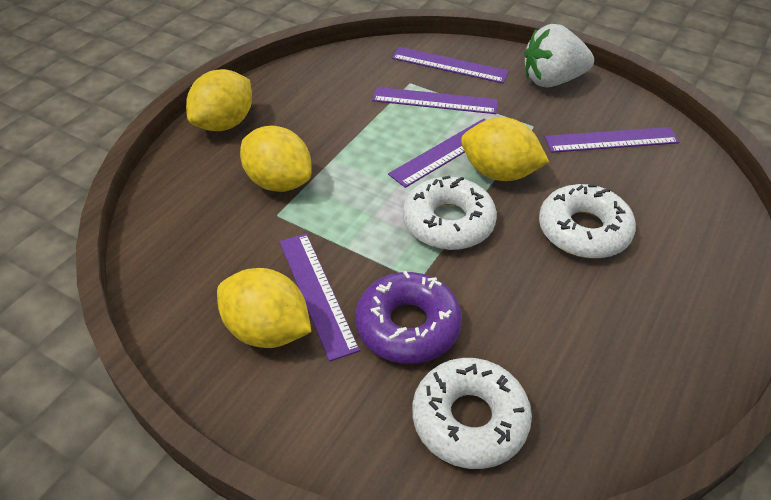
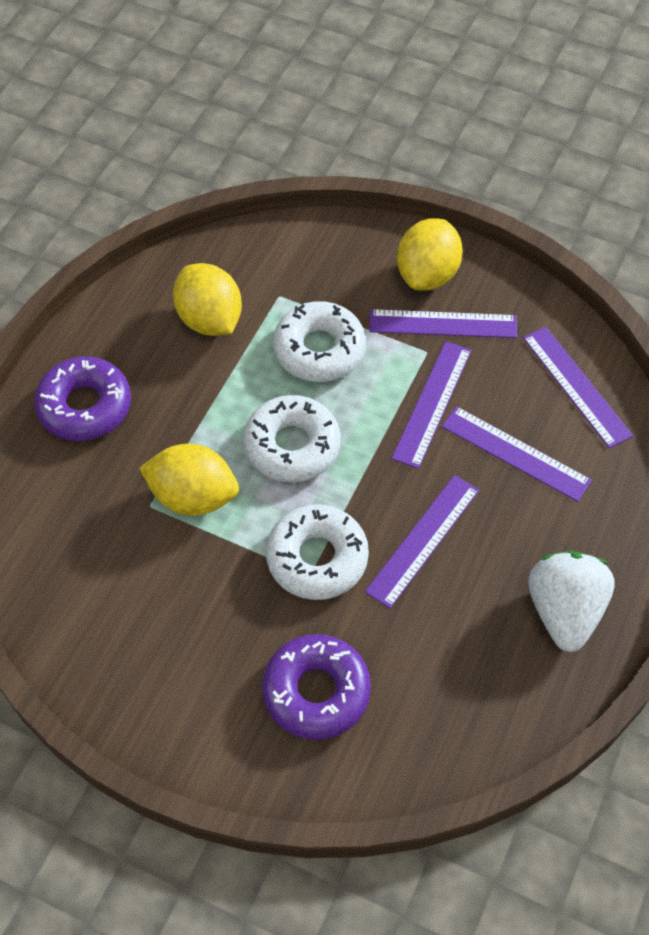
purple donut: 1 -> 2
yellow lemon: 4 -> 3

